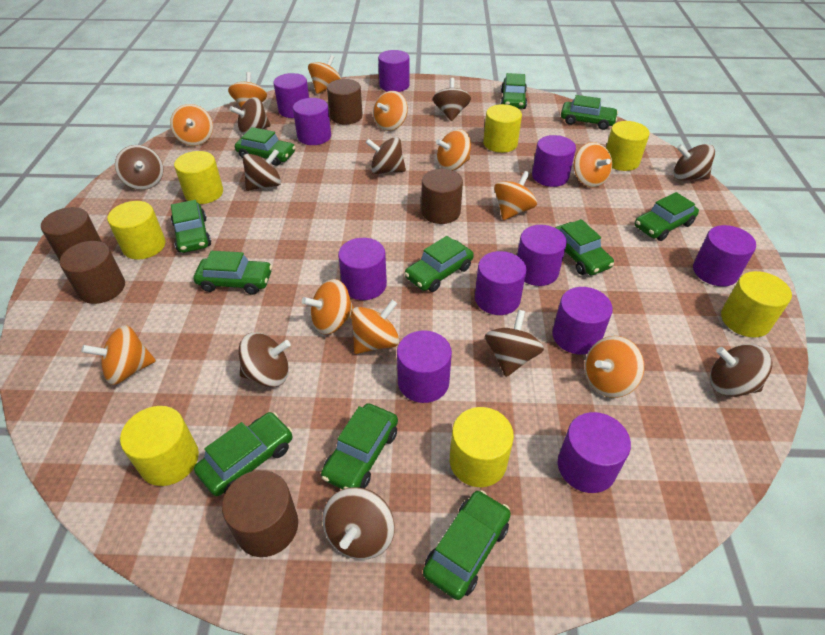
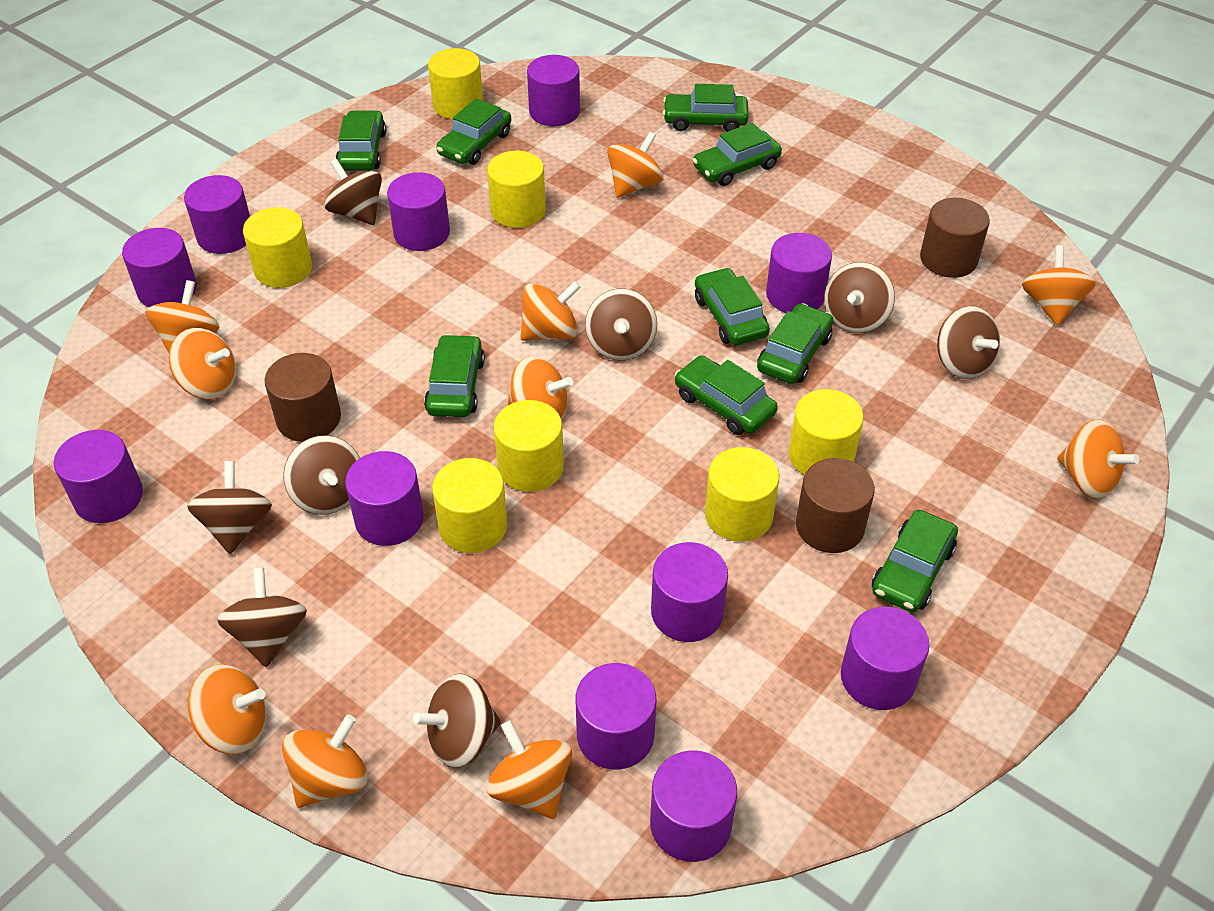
brown cylinder: 5 -> 3
brown spinning top: 10 -> 8
green car: 11 -> 9
orange spinning top: 11 -> 10

